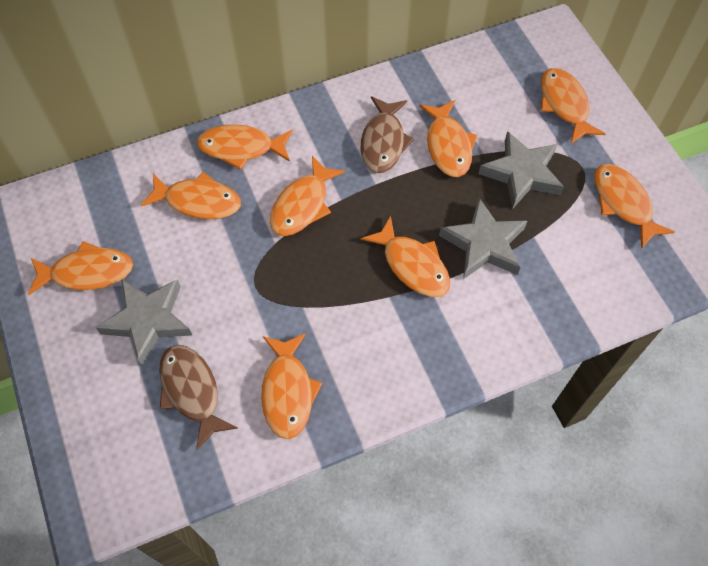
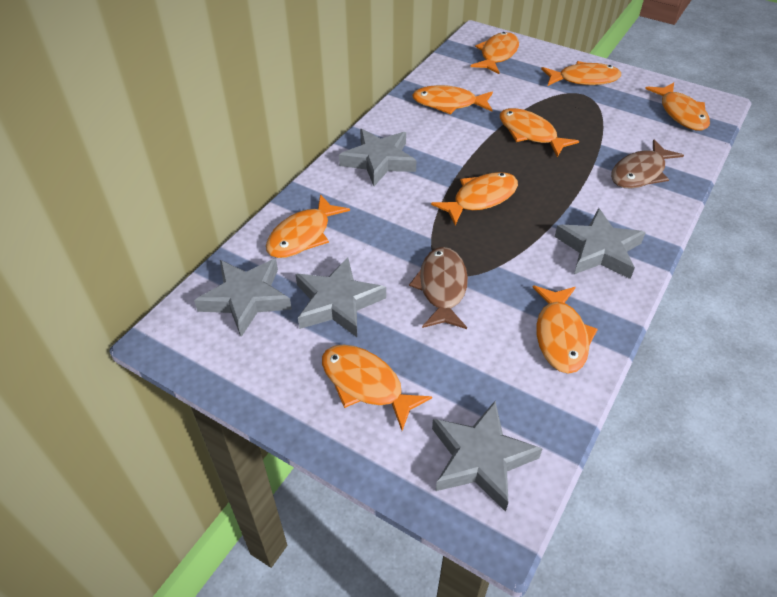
grey star: 3 -> 5

